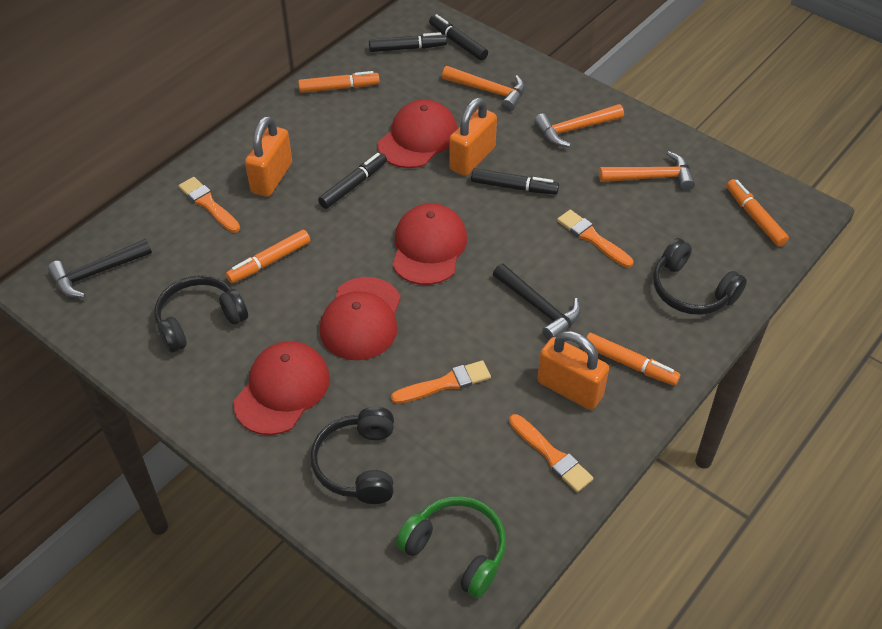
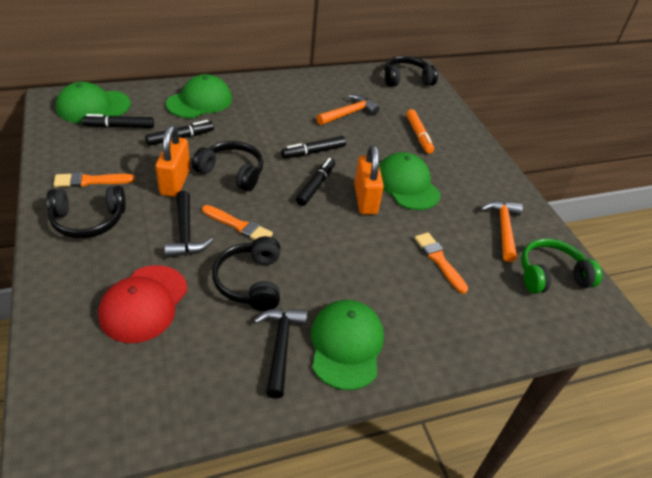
black headphones: 3 -> 4
green cap: 0 -> 4
orange brush: 4 -> 3
orange hammer: 3 -> 2
orange marker: 4 -> 1
orange padlock: 3 -> 2
red cap: 4 -> 1

